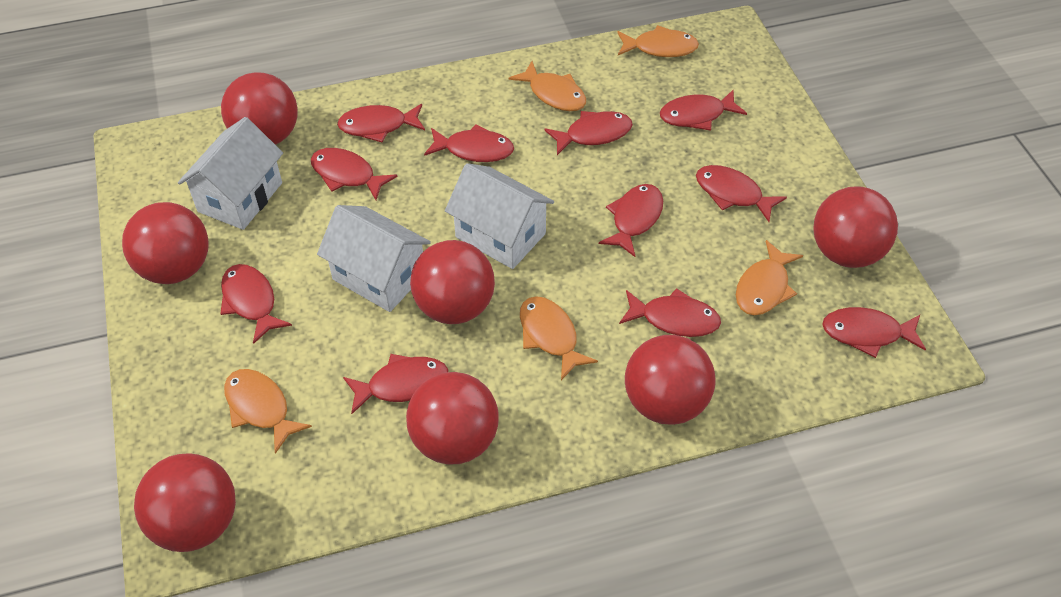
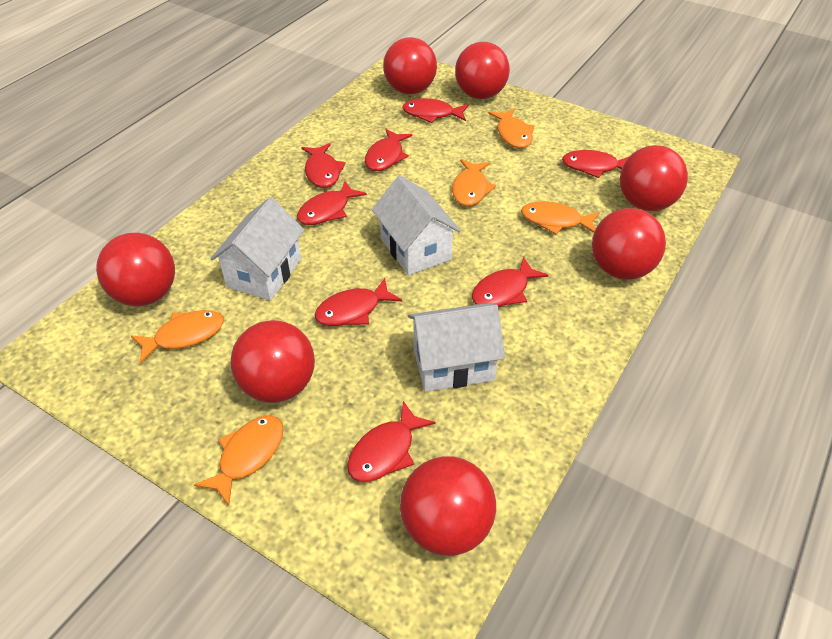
red fish: 11 -> 8

